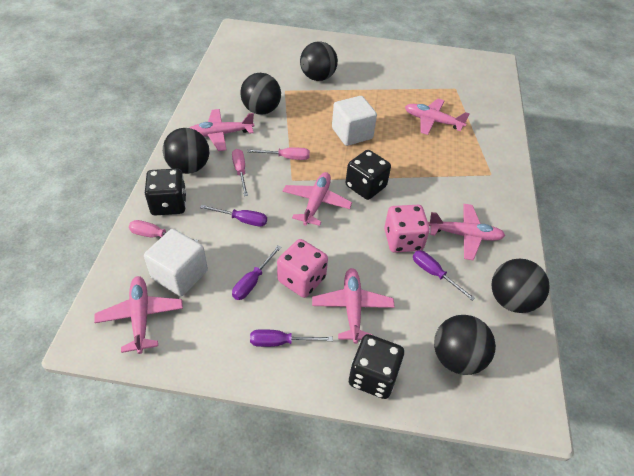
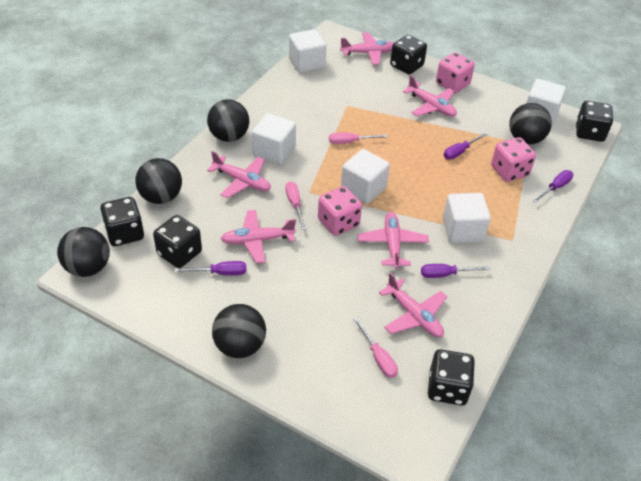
black dice: 3 -> 5
pink dice: 2 -> 3
white cube: 2 -> 5

